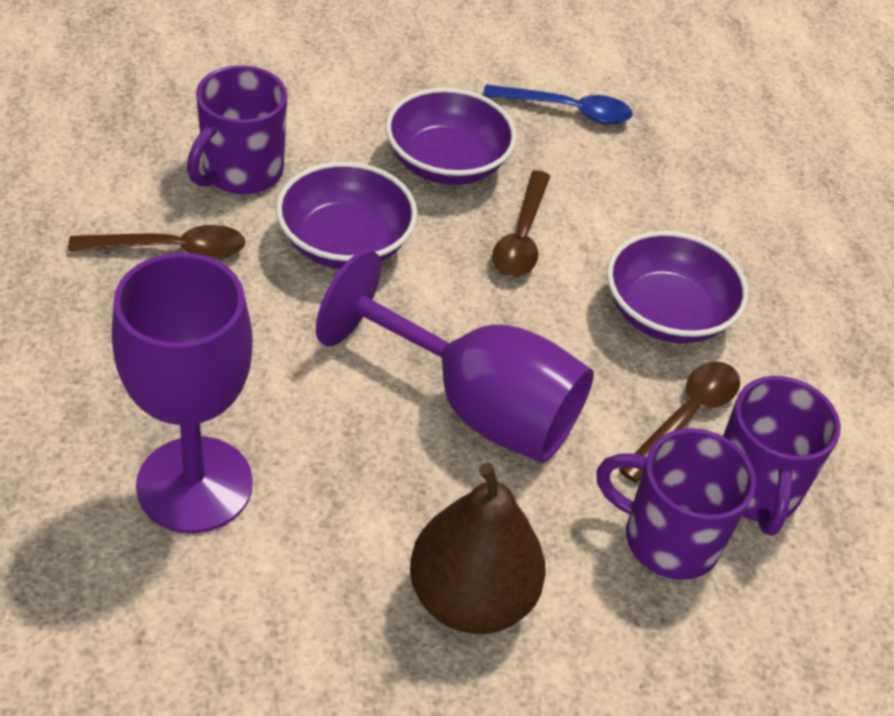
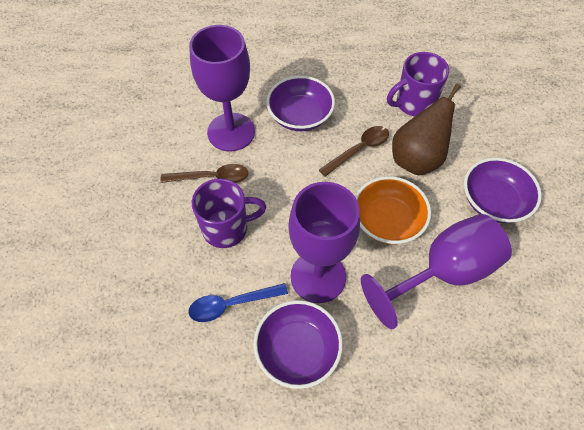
brown spoon: 3 -> 2
orange bowl: 0 -> 1
purple goblet: 2 -> 3
purple mug: 3 -> 2

